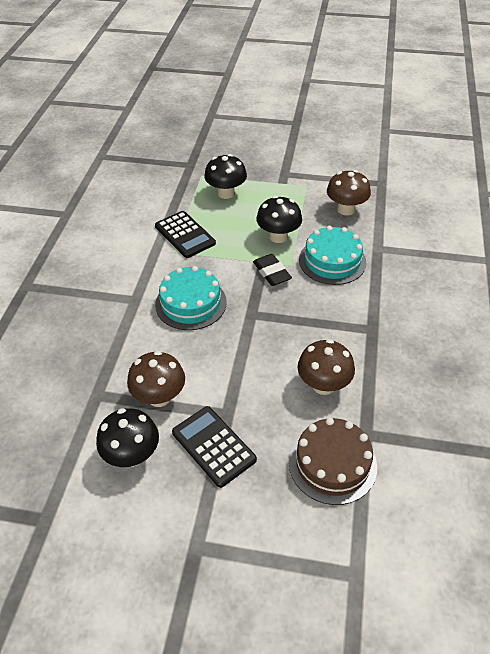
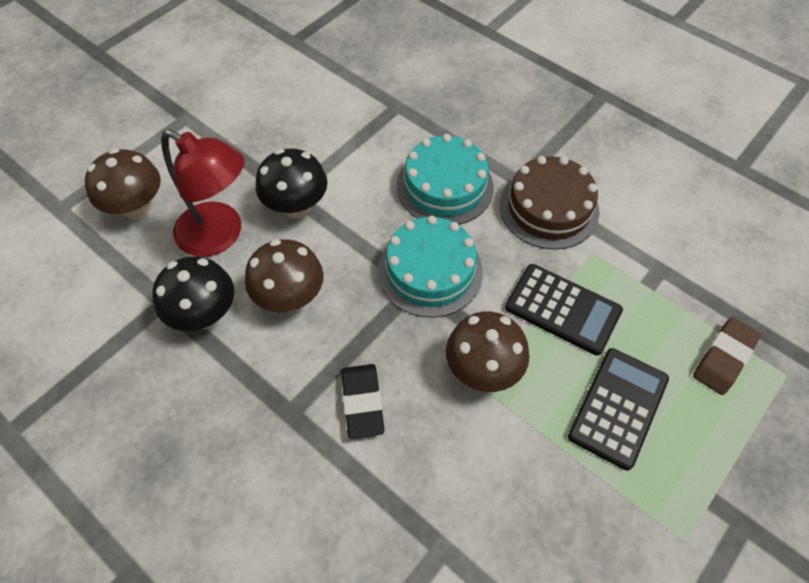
black mushroom: 3 -> 2
brown eraser: 0 -> 1
red lamp: 0 -> 1

